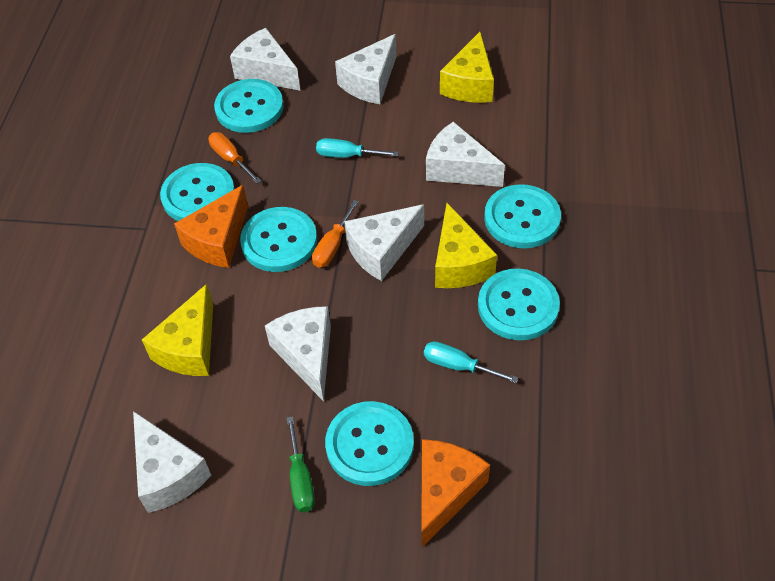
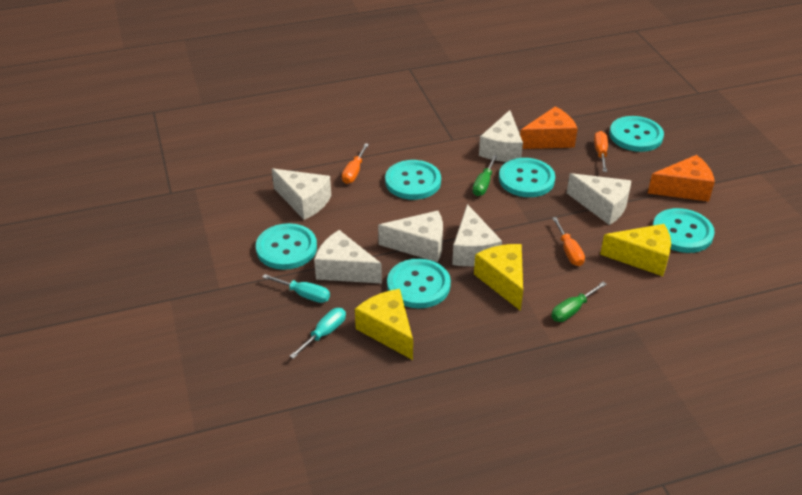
green screwdriver: 1 -> 2
orange screwdriver: 2 -> 3

